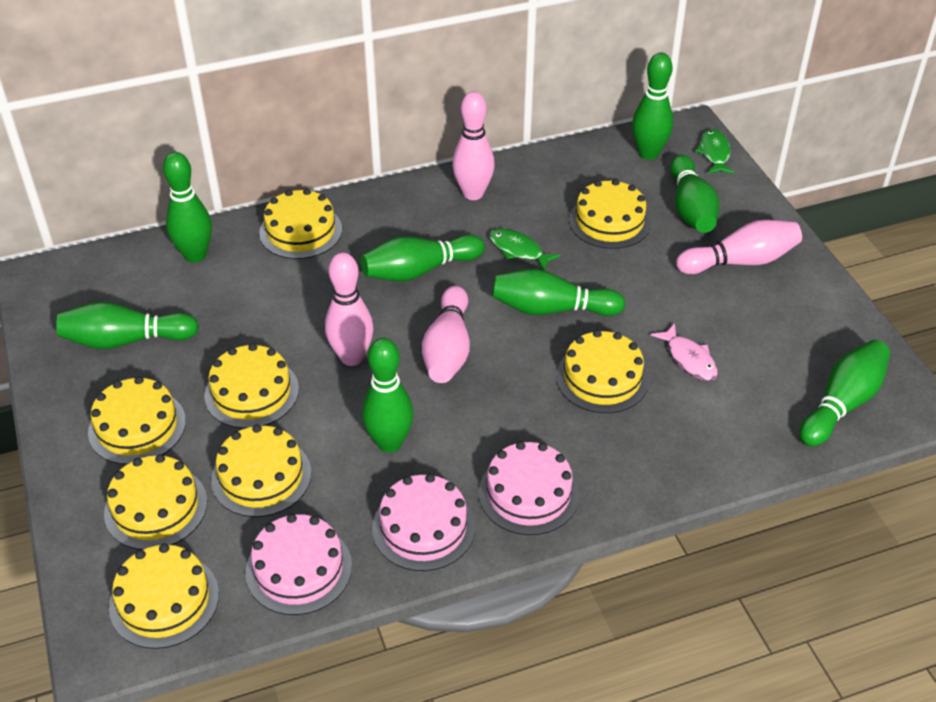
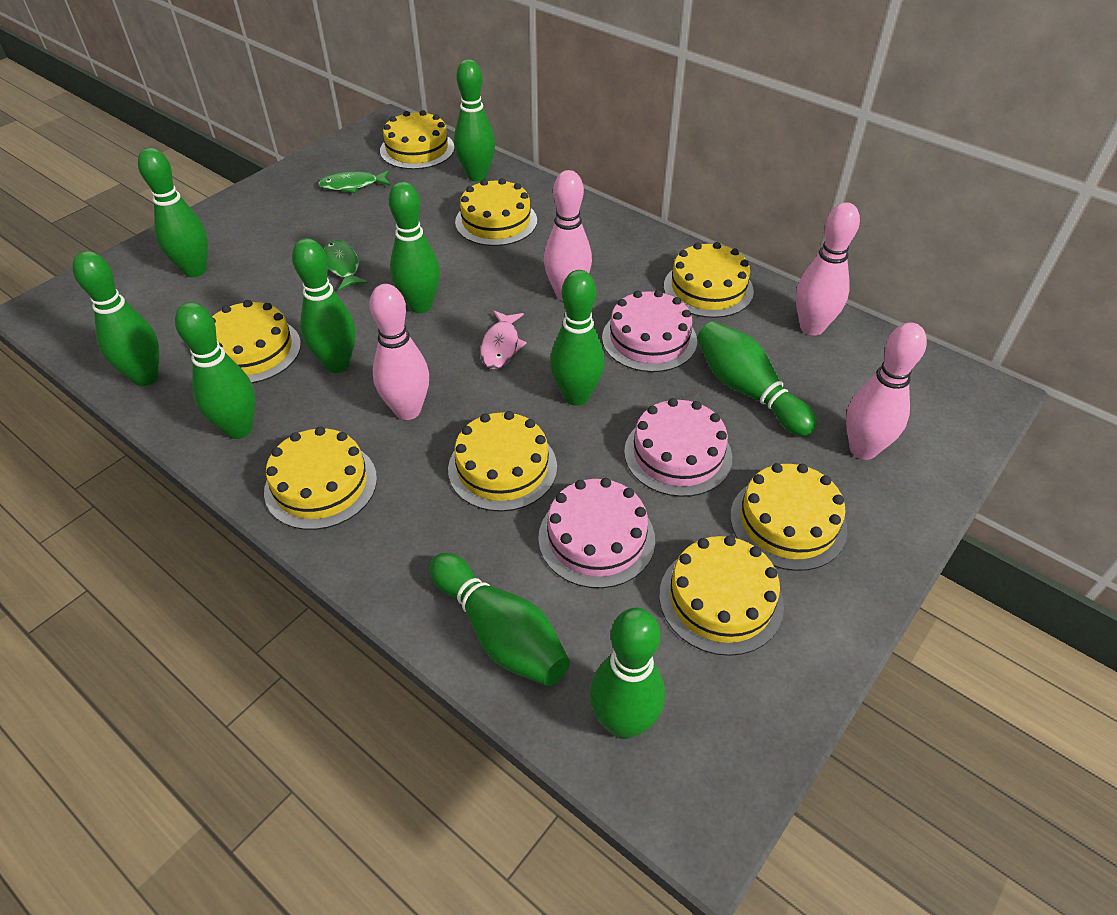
green bowling pin: 8 -> 10

